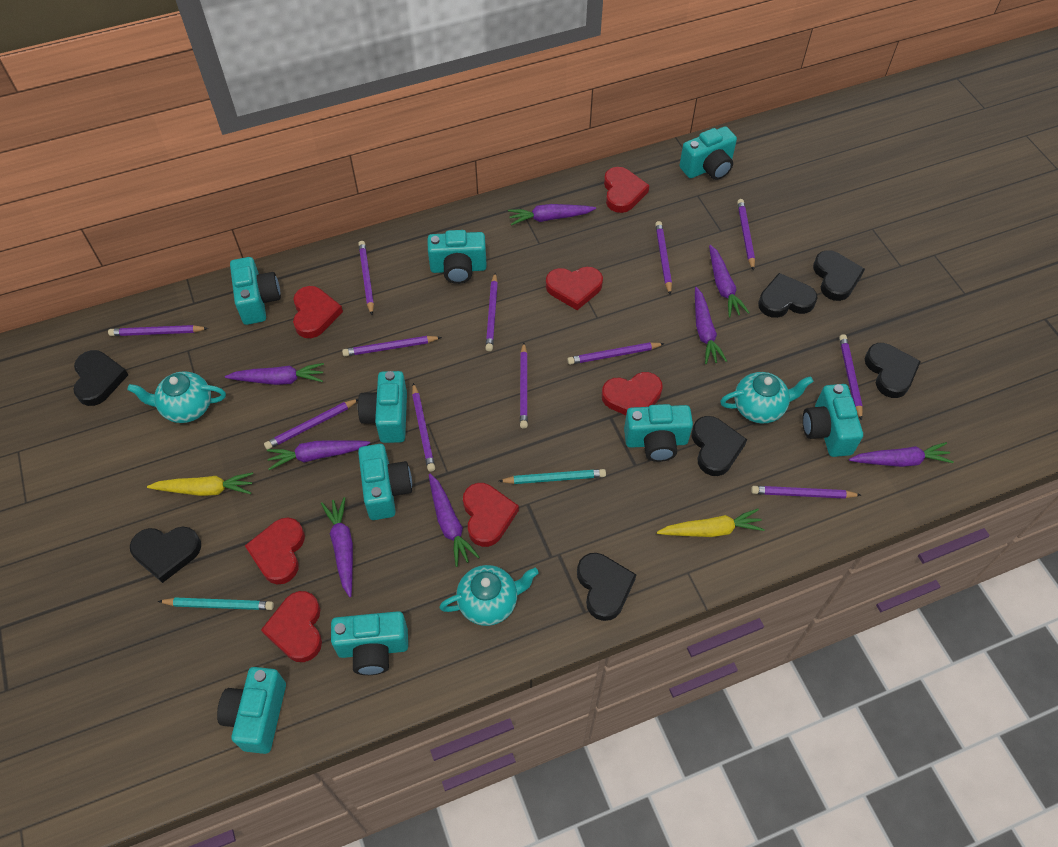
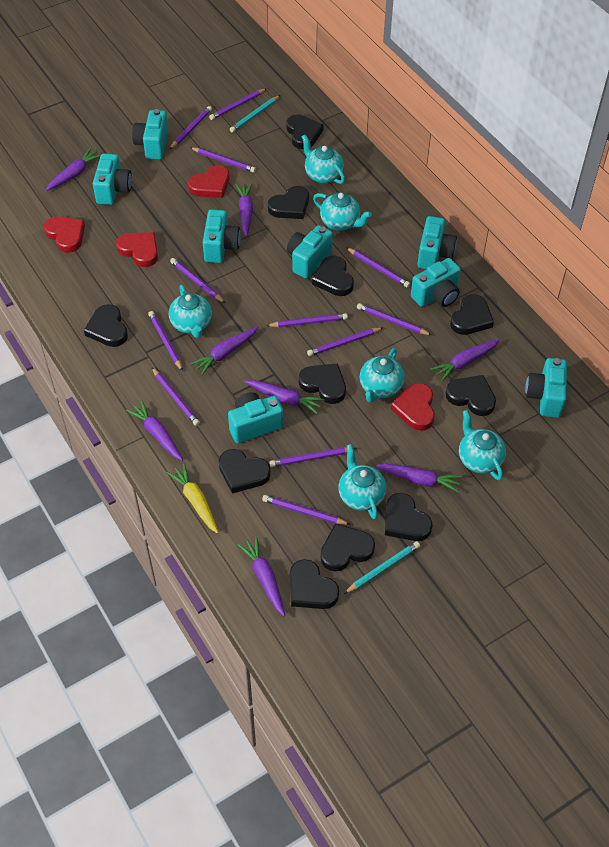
black heart: 7 -> 11
red heart: 7 -> 4
turquoise camera: 9 -> 8
turquoise teapot: 3 -> 6
yellow carrot: 2 -> 1

